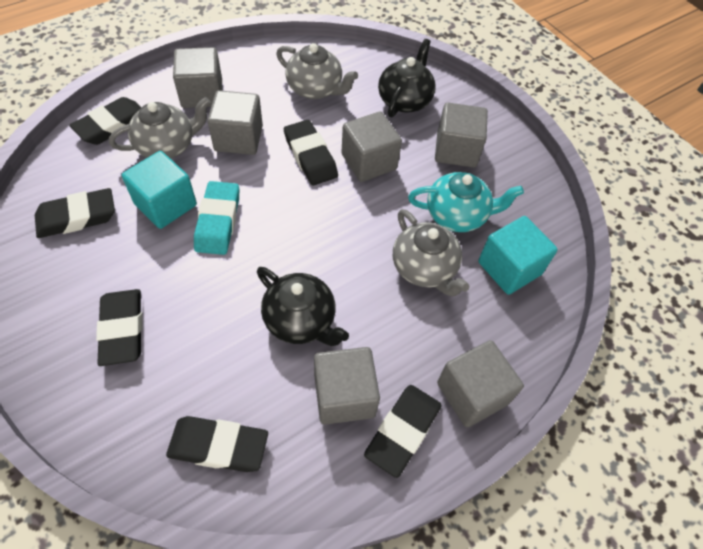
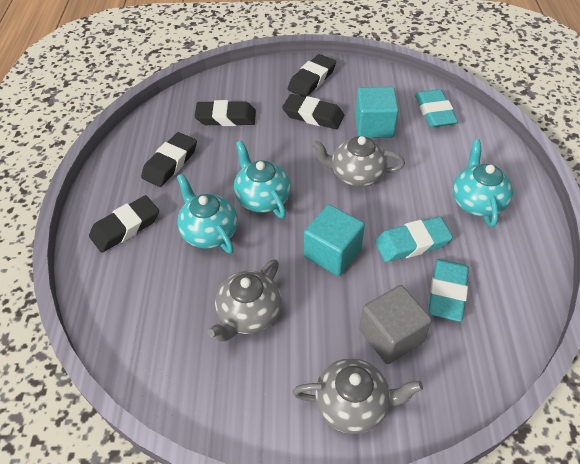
black eraser: 6 -> 5
black teapot: 2 -> 0
grey cube: 6 -> 1
turquoise eraser: 1 -> 3
turquoise teapot: 1 -> 3

